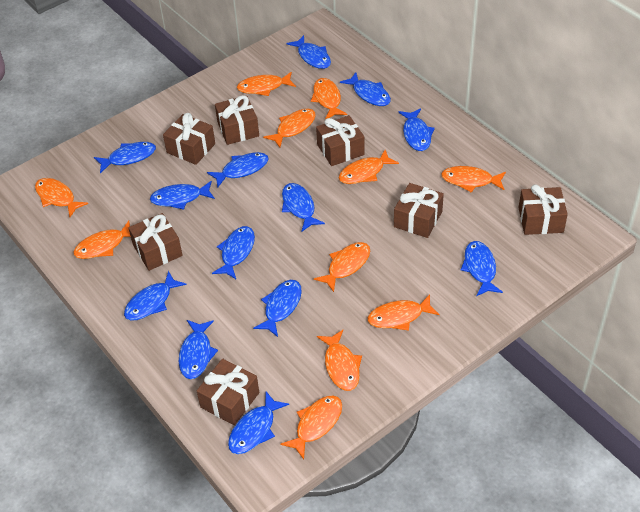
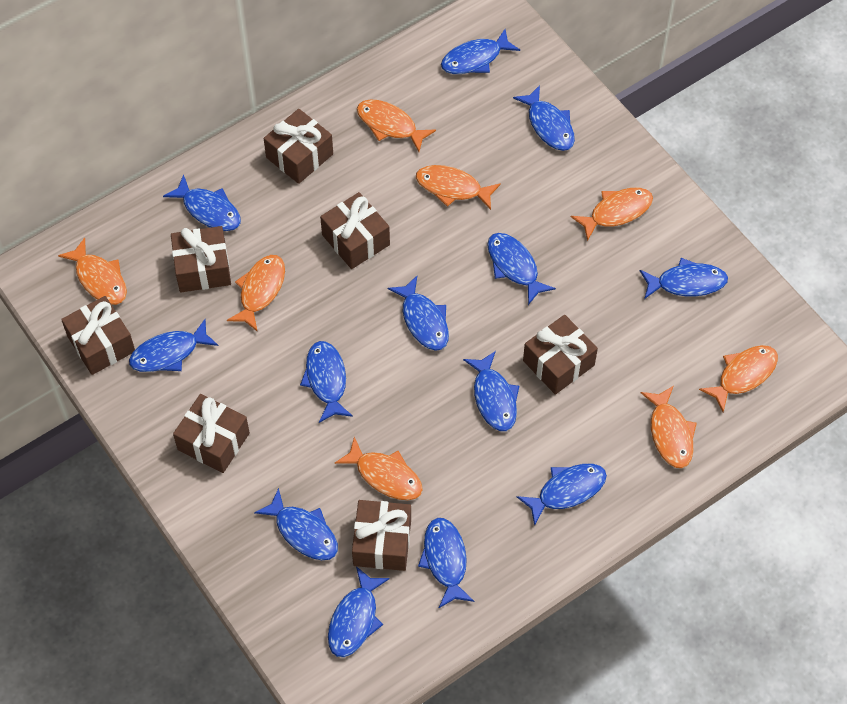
orange fish: 11 -> 8

